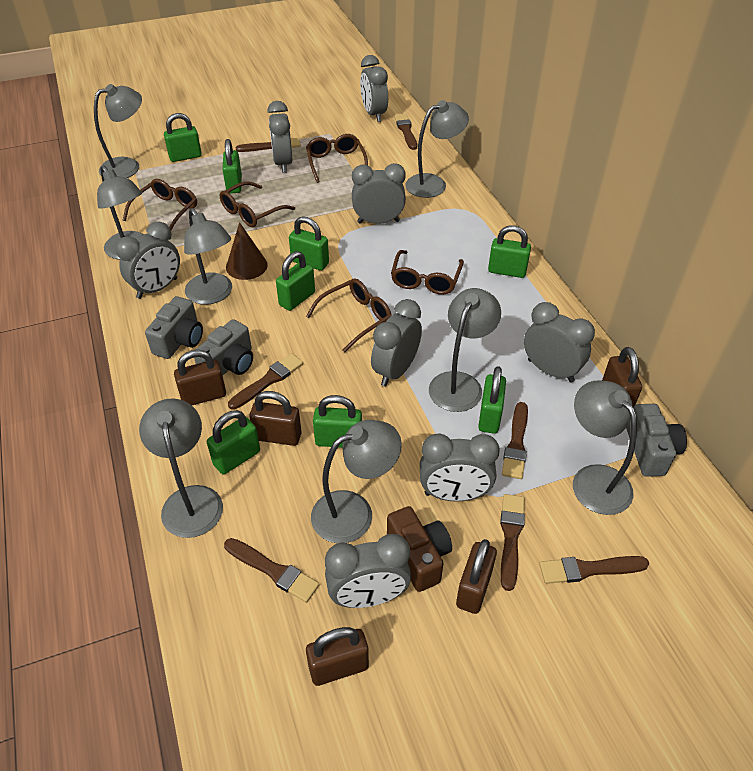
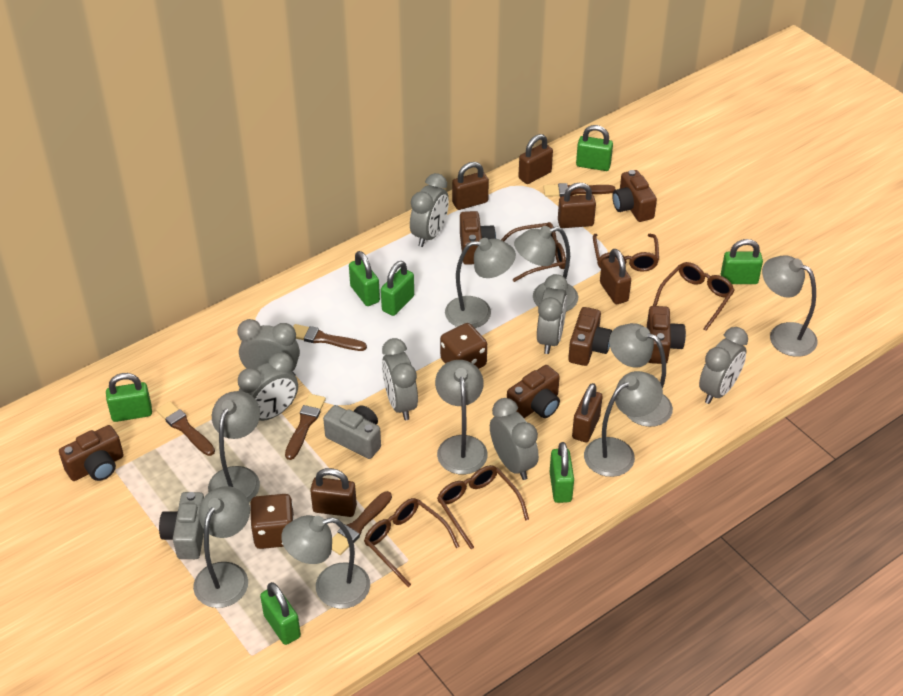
brown brush: 7 -> 5
brown camera: 1 -> 6
brown cone: 1 -> 0
brown dice: 0 -> 2
brown padlock: 5 -> 6
green padlock: 8 -> 7
grey camera: 3 -> 2
grey clock: 8 -> 7
grey lamp: 8 -> 9

